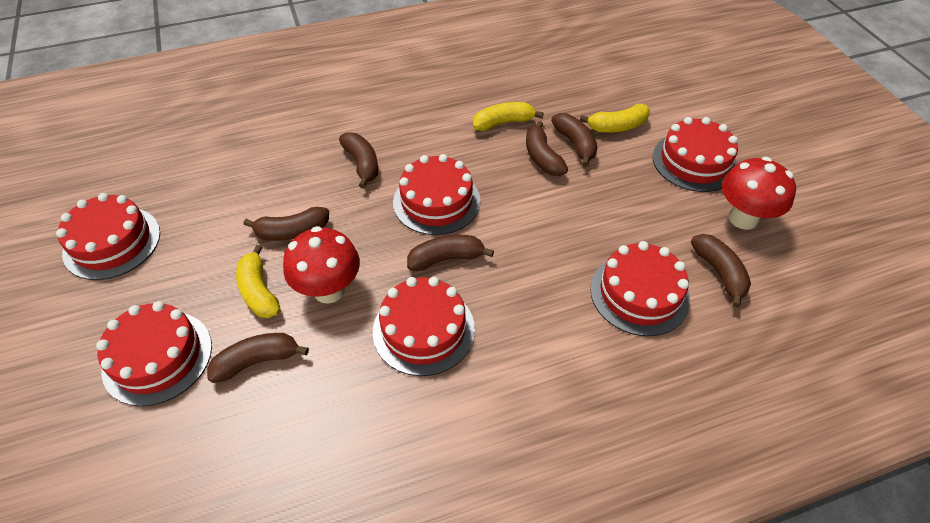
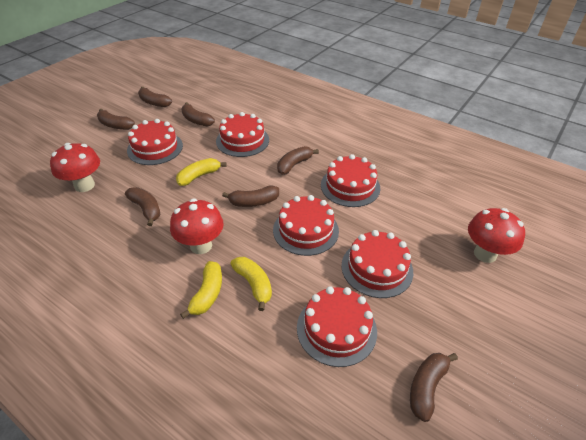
red mushroom: 2 -> 3

